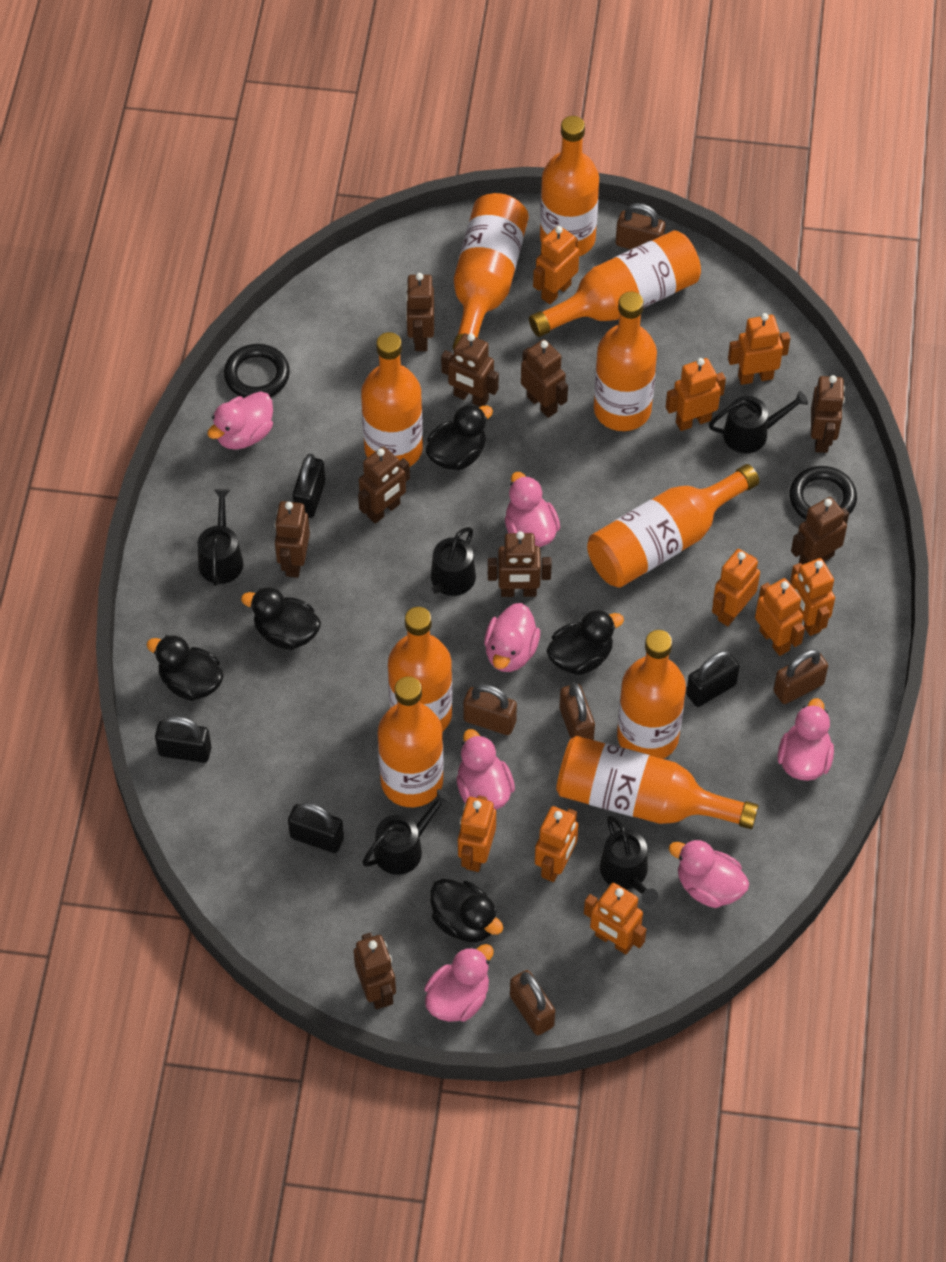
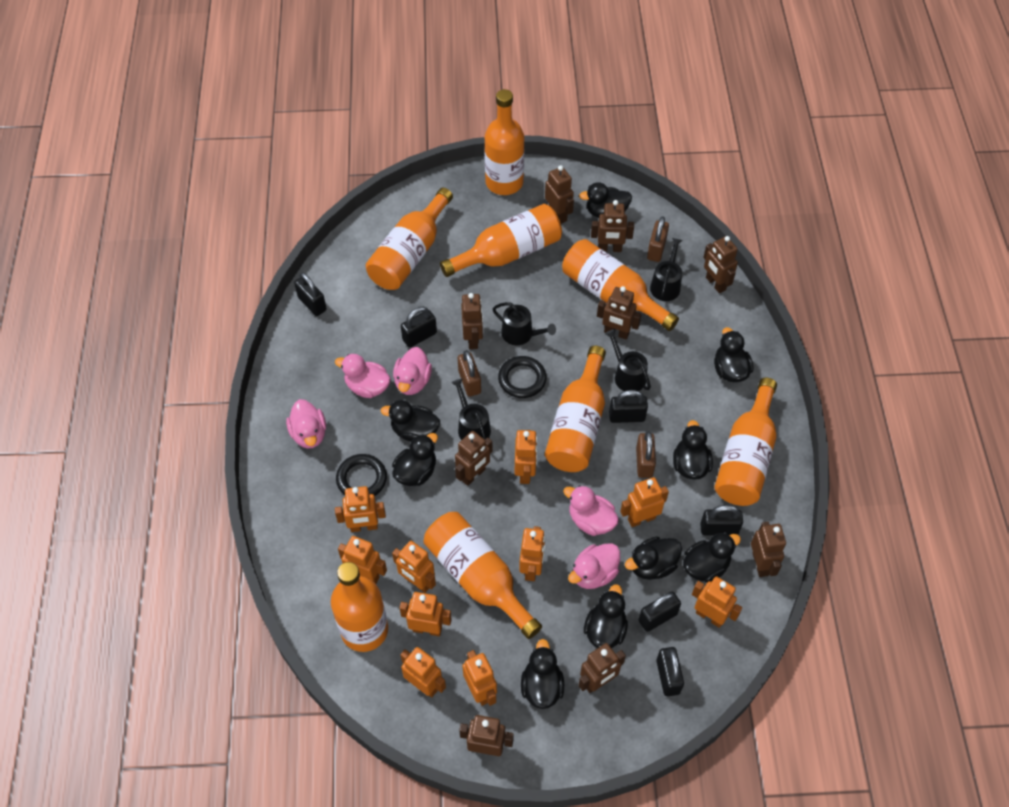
black duck: 5 -> 9
black padlock: 4 -> 6
black watering can: 5 -> 4
brown padlock: 5 -> 3
orange bottle: 10 -> 8
orange robot: 9 -> 10
pink duck: 7 -> 5

